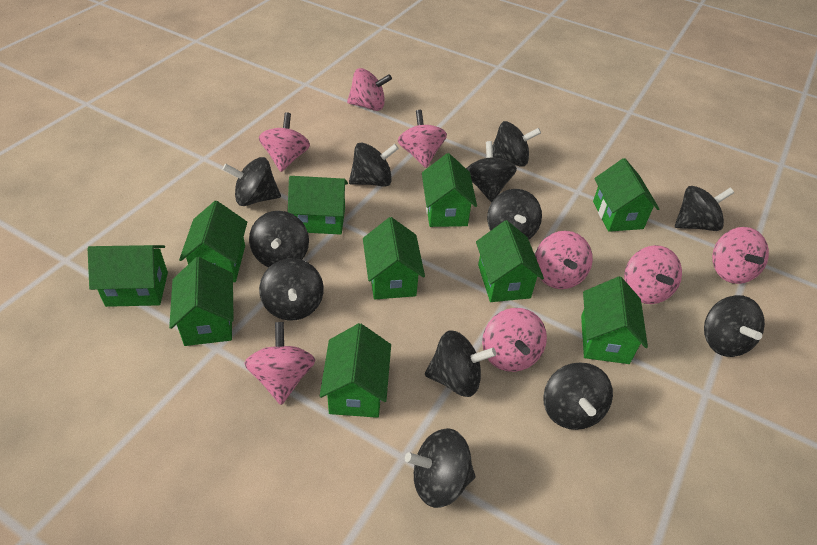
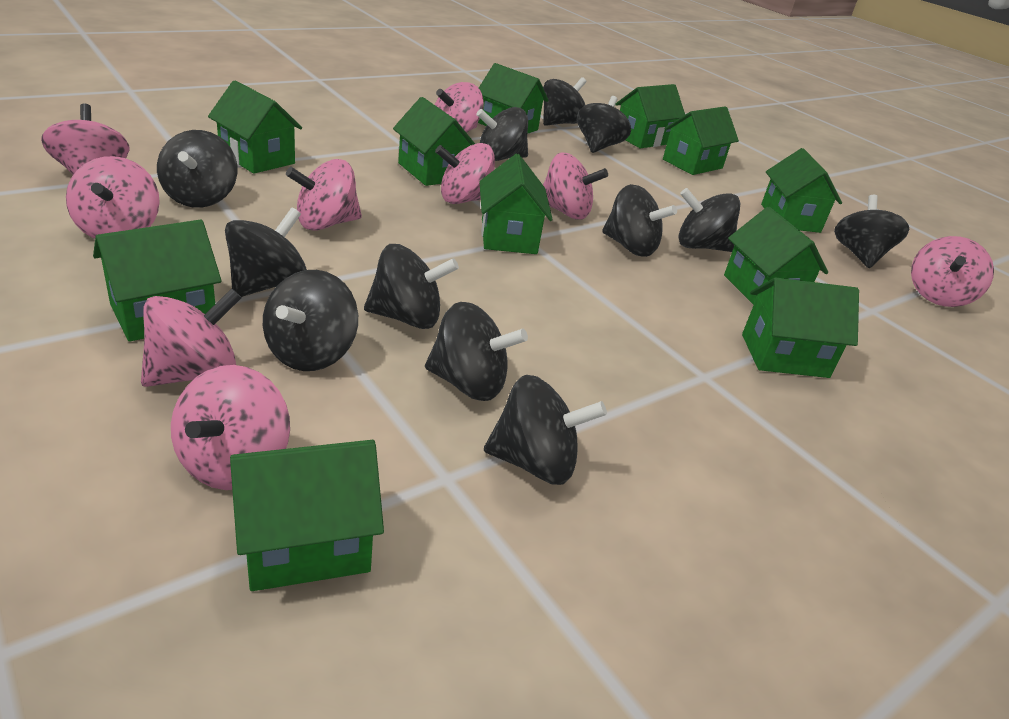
green house: 10 -> 11
pink spinning top: 8 -> 9

